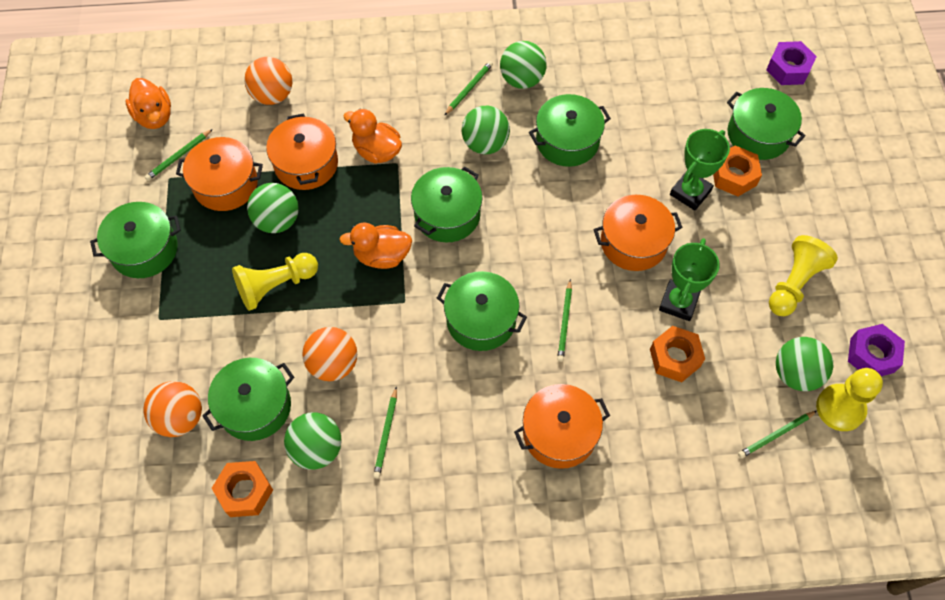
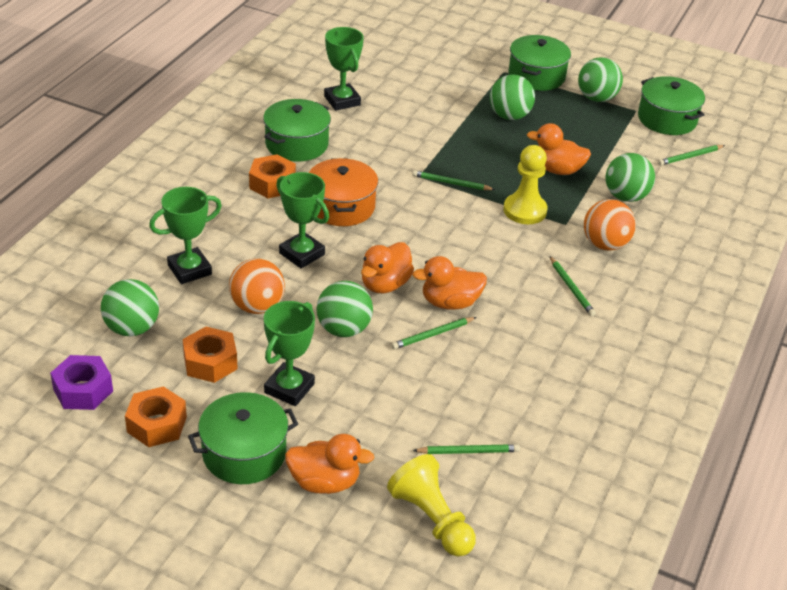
green pot: 6 -> 4
green trophy: 2 -> 4
orange ball: 3 -> 2
orange duck: 3 -> 4
orange pot: 4 -> 1
purple nut: 2 -> 1
yellow pawn: 3 -> 2

